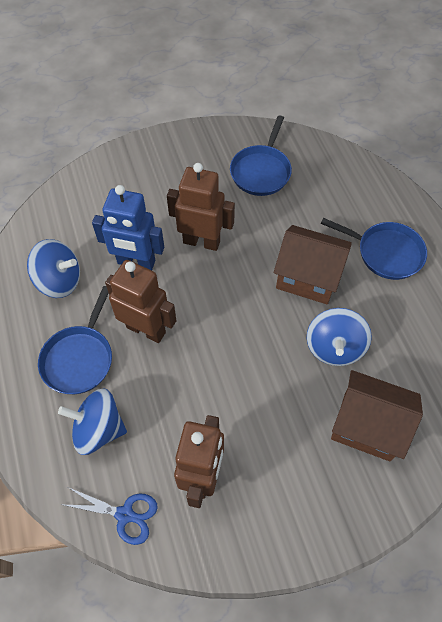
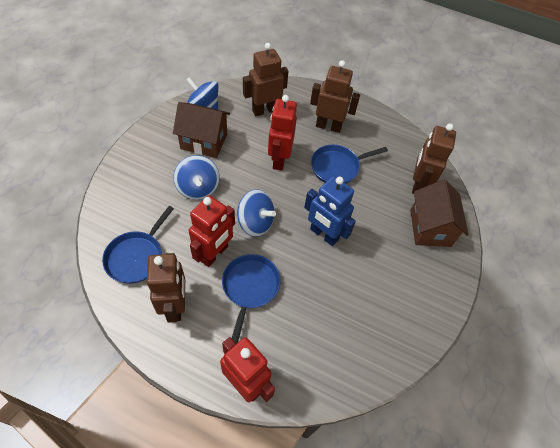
blue scissors: 1 -> 0
brown robot: 3 -> 4
red robot: 0 -> 3

